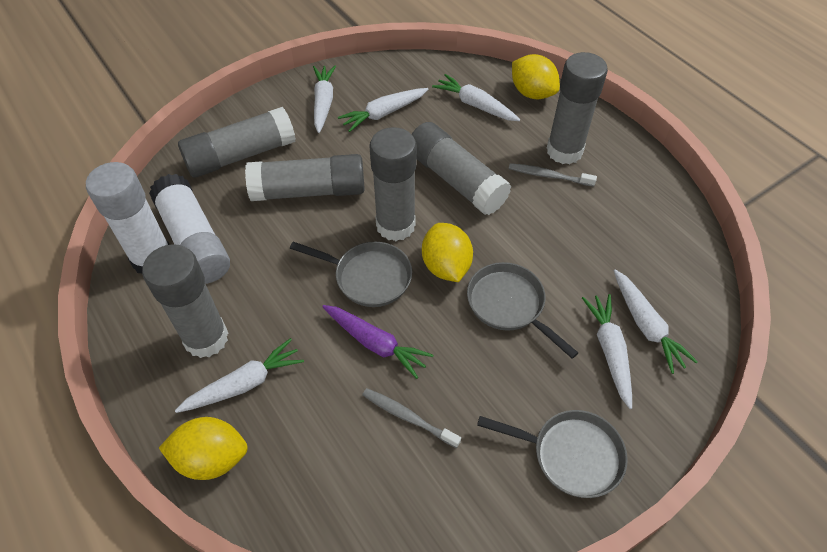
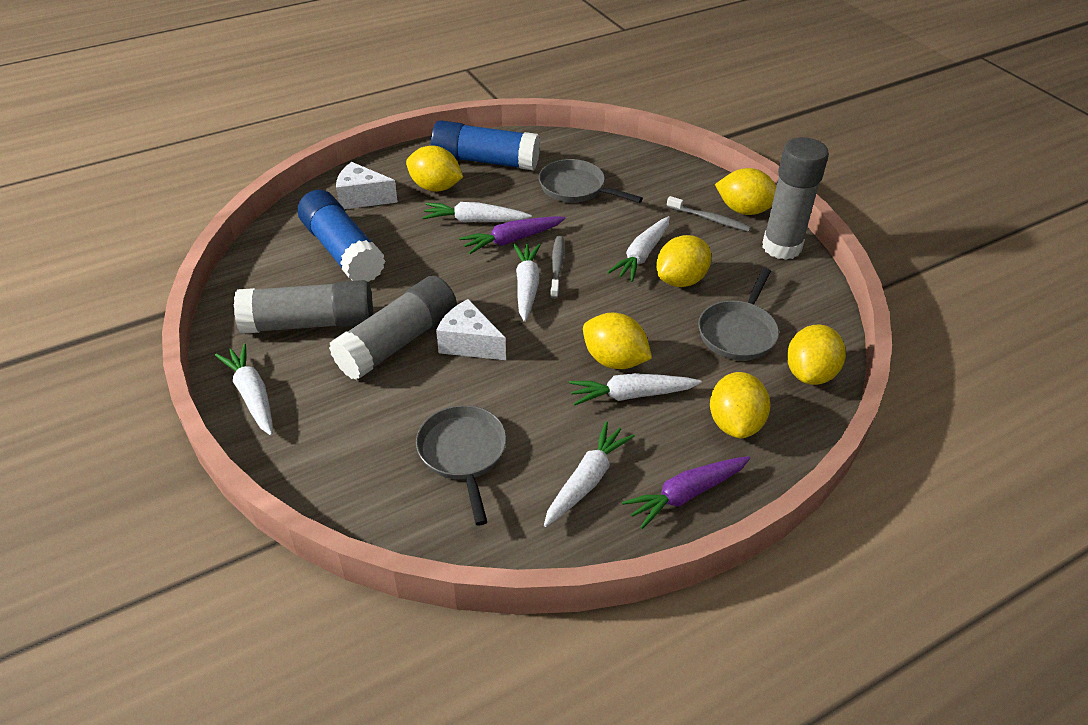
blue glue stick: 0 -> 2
grey glue stick: 6 -> 3
purple carrot: 1 -> 2
white cheese: 0 -> 2
white glue stick: 2 -> 0
yellow lemon: 3 -> 6

